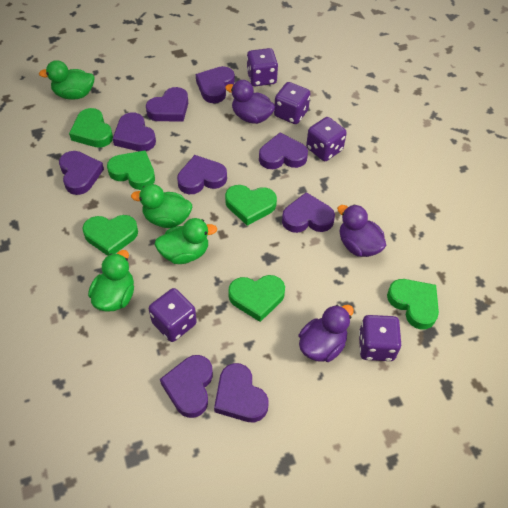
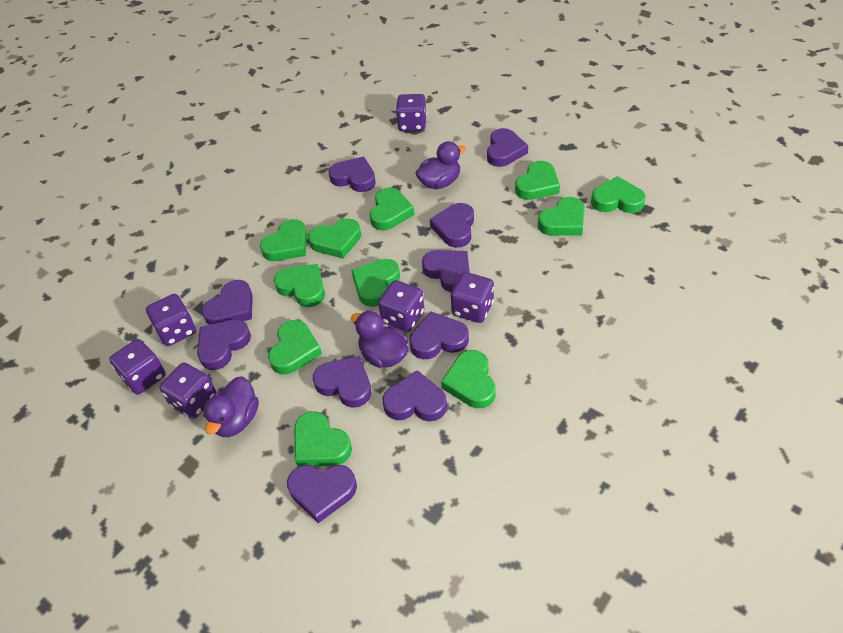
green duck: 4 -> 0
green heart: 6 -> 11
purple dice: 5 -> 6
purple heart: 9 -> 10

